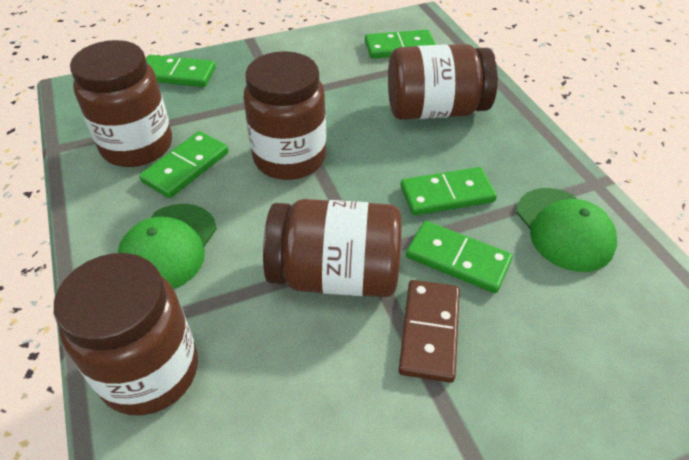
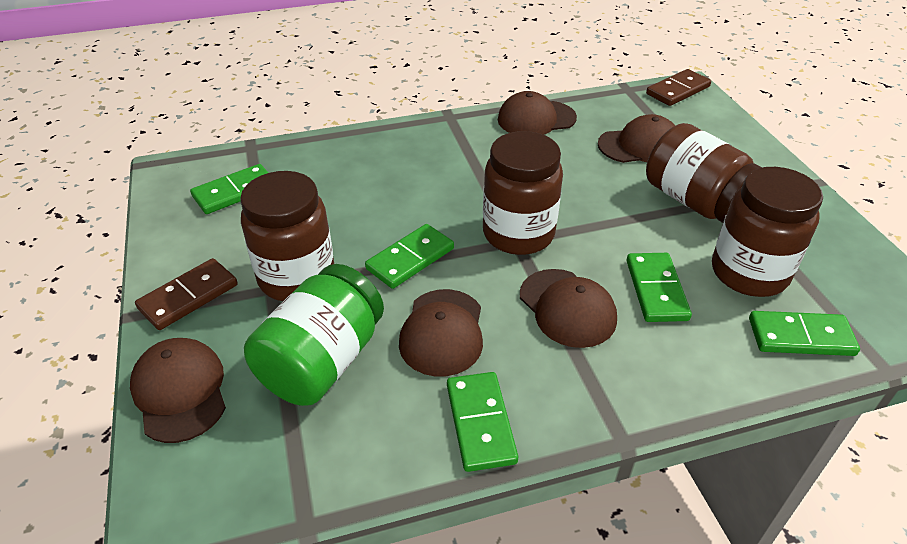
brown cap: 0 -> 5
brown domino: 1 -> 2
brown jar: 5 -> 4
green cap: 2 -> 0
green jar: 0 -> 1

